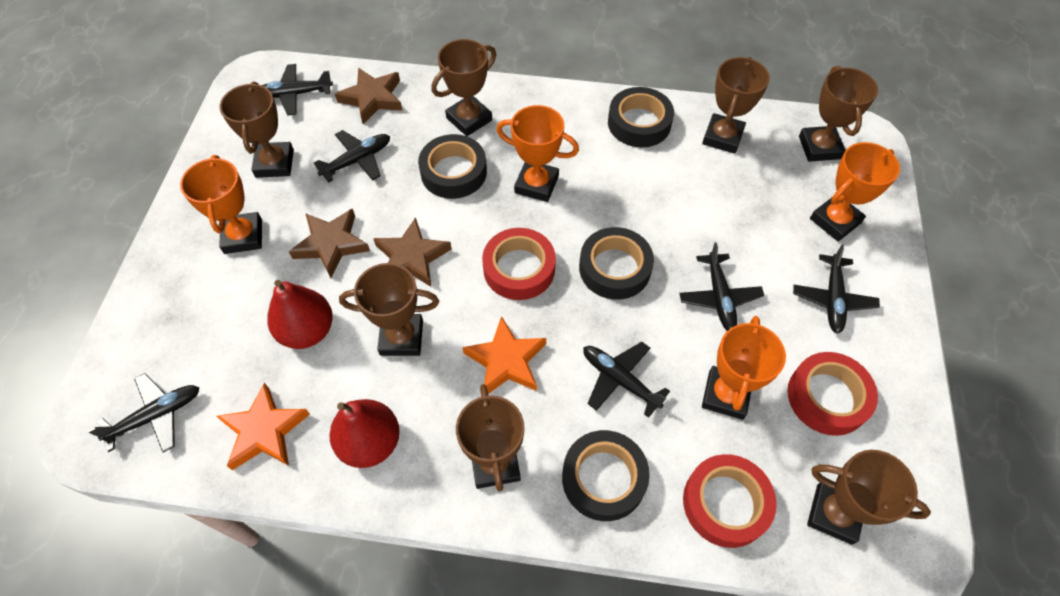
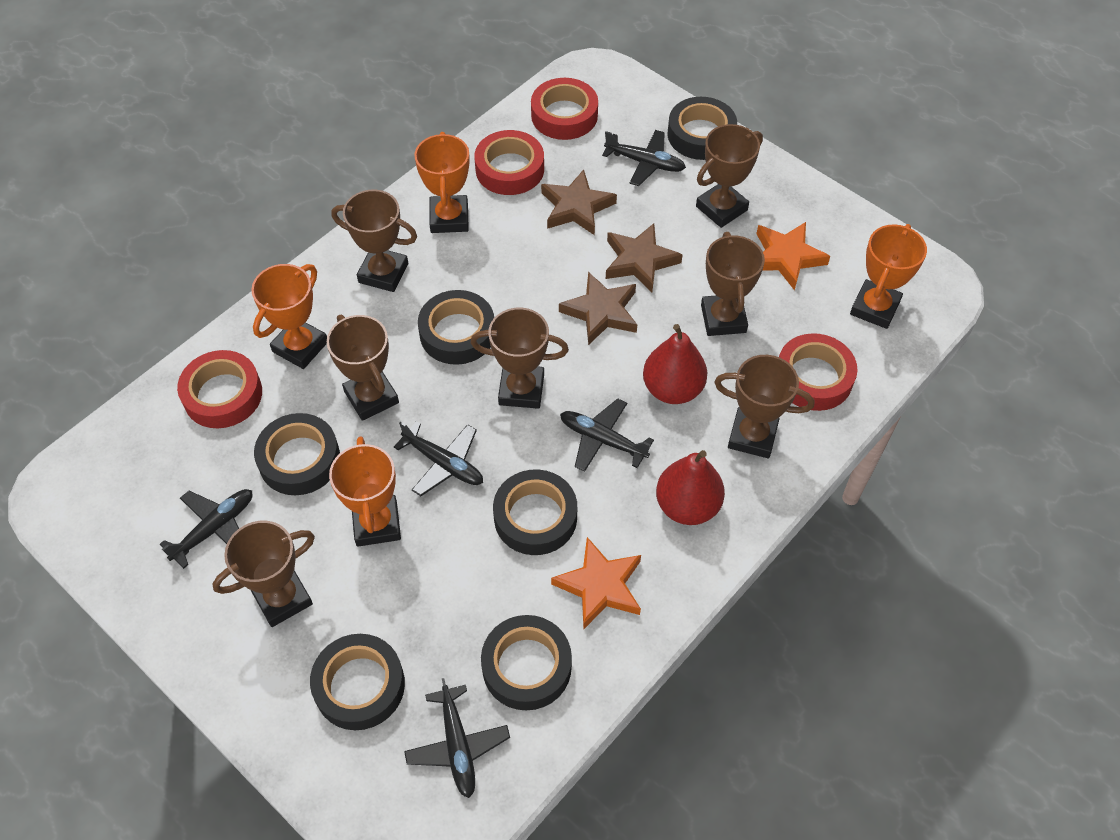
black plane: 6 -> 5
black tape: 4 -> 6
red tape: 3 -> 4

